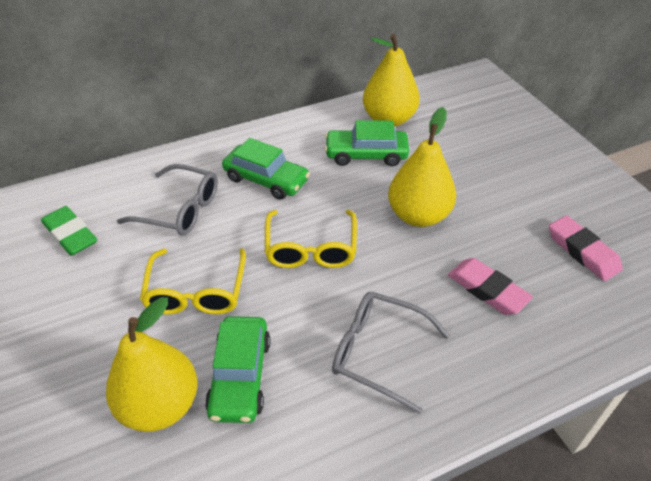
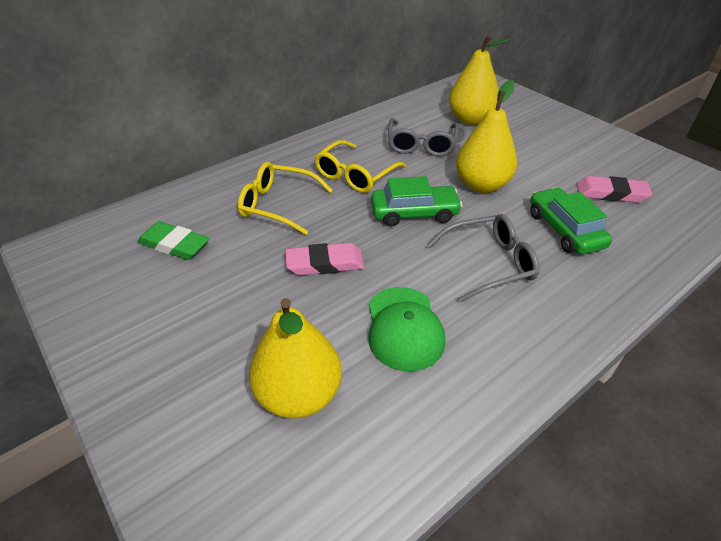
green cap: 0 -> 1
green car: 3 -> 2

